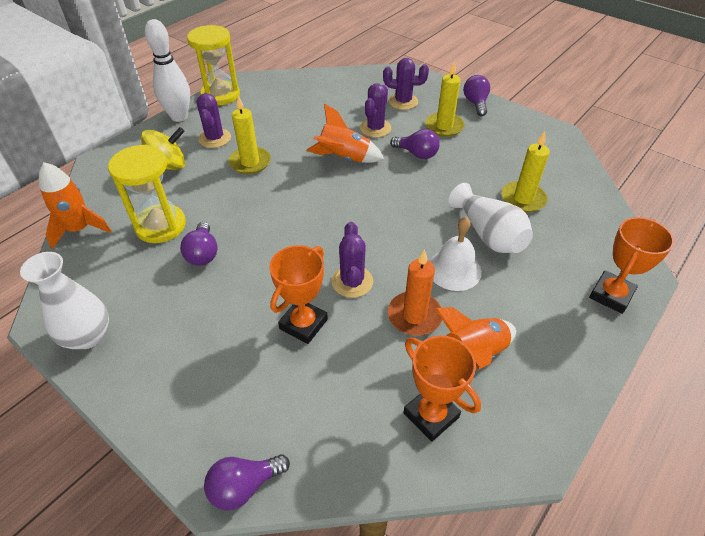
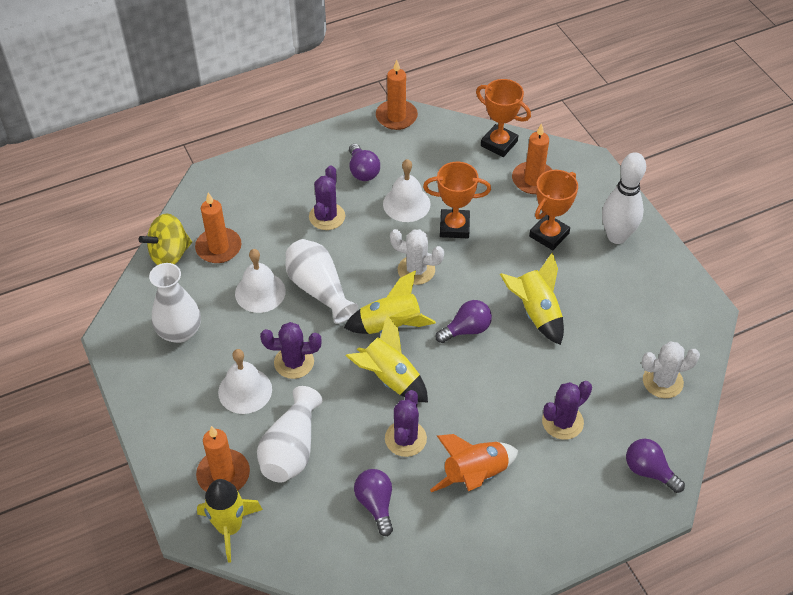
orange candle: 1 -> 4
orange rocket: 3 -> 1
white bell: 1 -> 3
white cactus: 0 -> 2
white vase: 2 -> 3
yellow candle: 3 -> 0
yellow hourglass: 2 -> 0
yellow rocket: 0 -> 4

